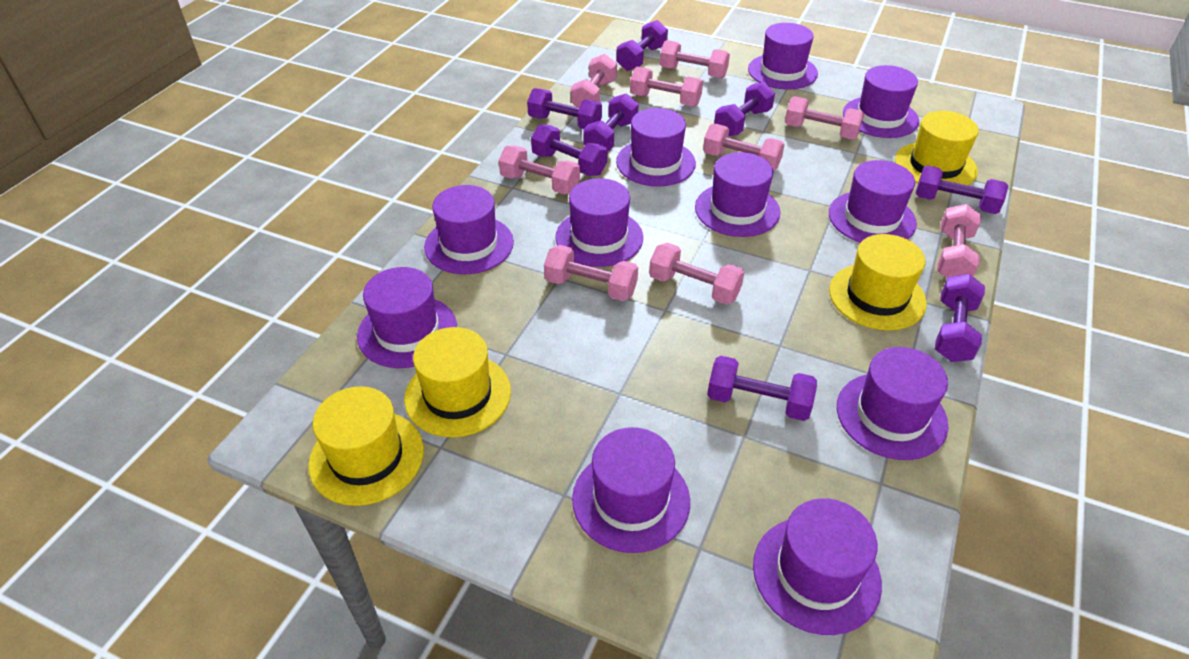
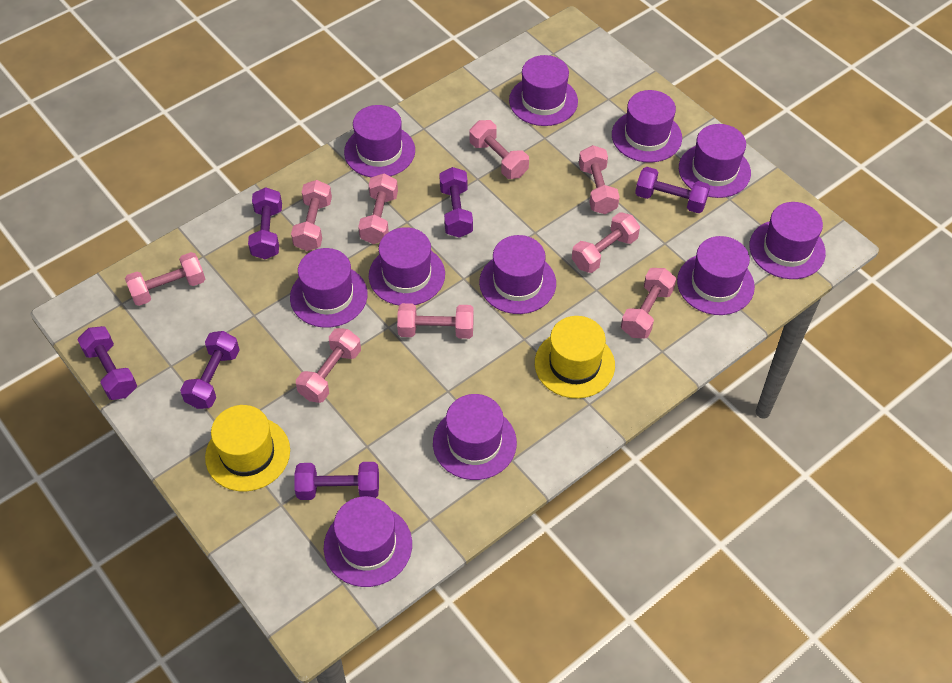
purple dumbbell: 8 -> 6
yellow hat: 4 -> 2

